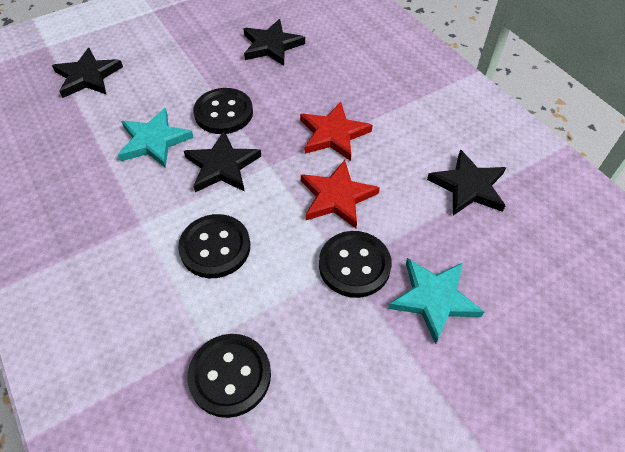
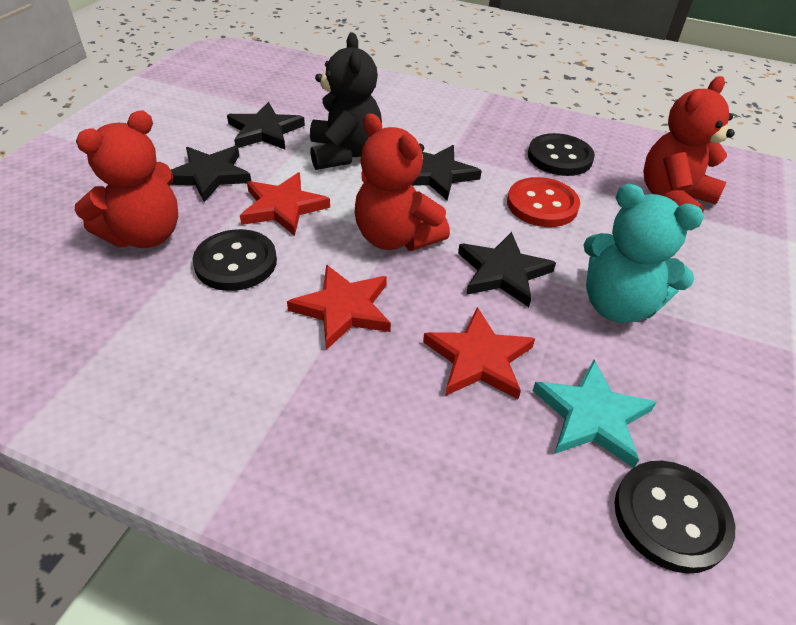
black button: 4 -> 3
black teddy bear: 0 -> 1
red button: 0 -> 1
red star: 2 -> 3
red teddy bear: 0 -> 3
turquoise star: 2 -> 1
turquoise teddy bear: 0 -> 1

